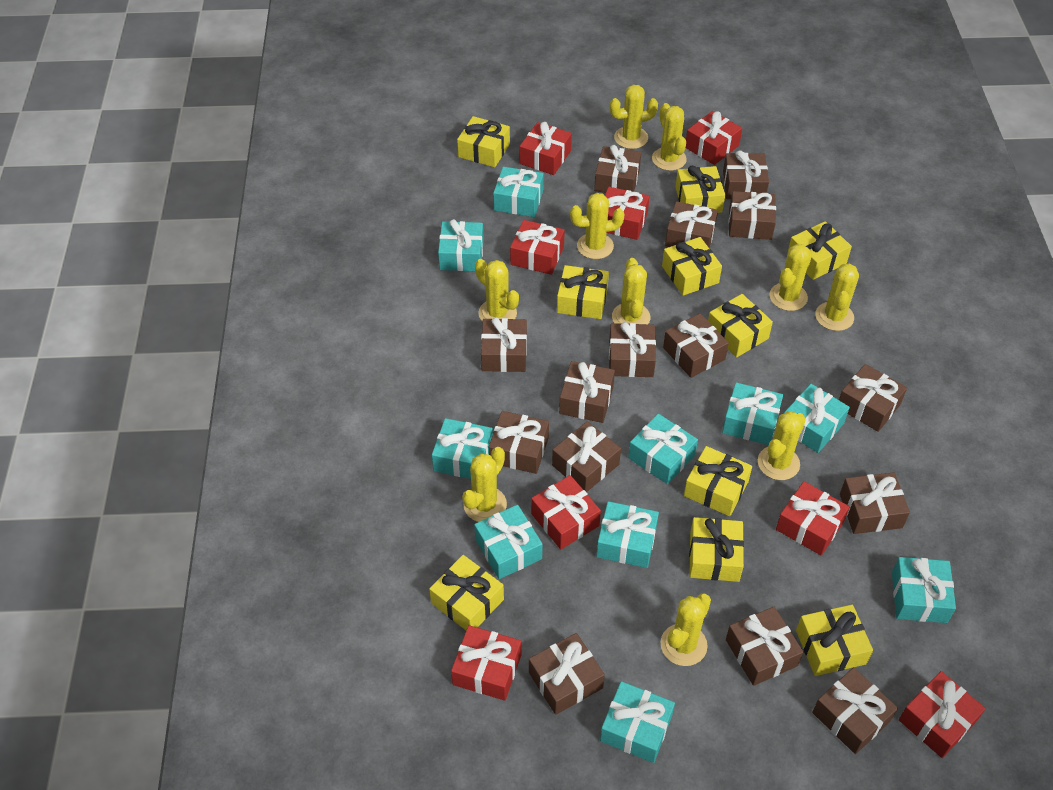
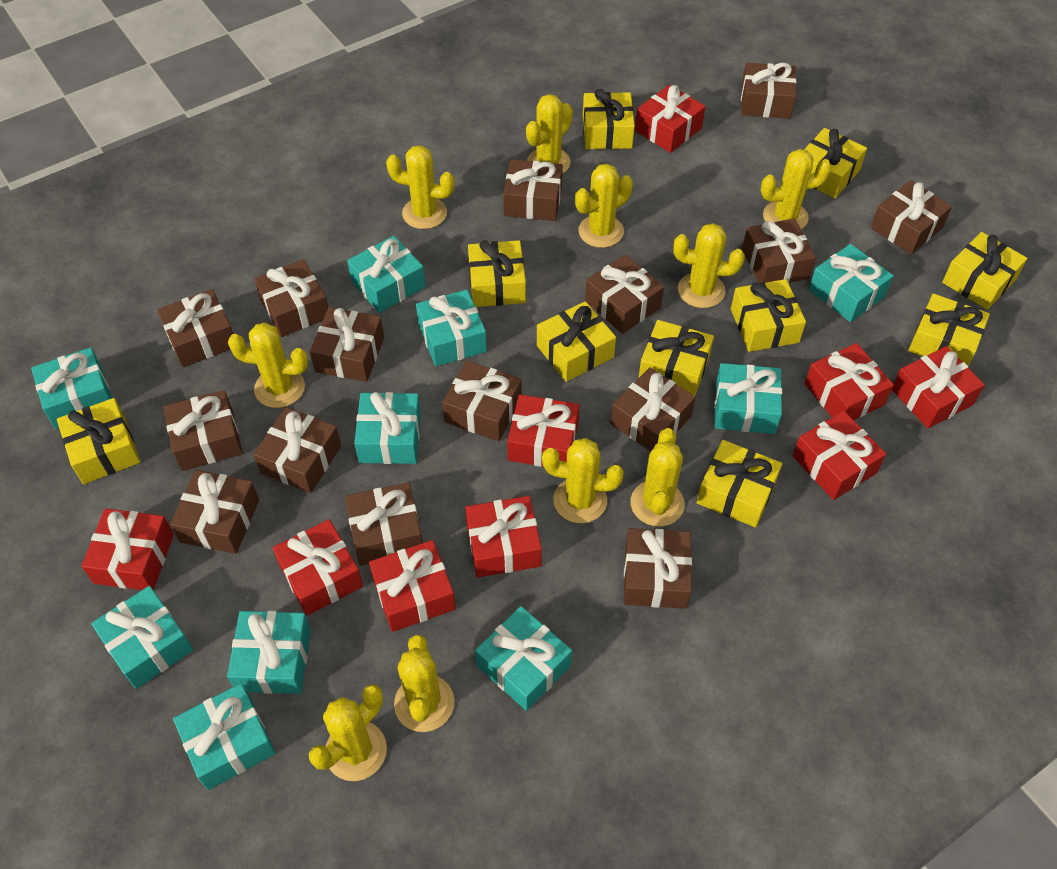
red gift: 8 -> 9

